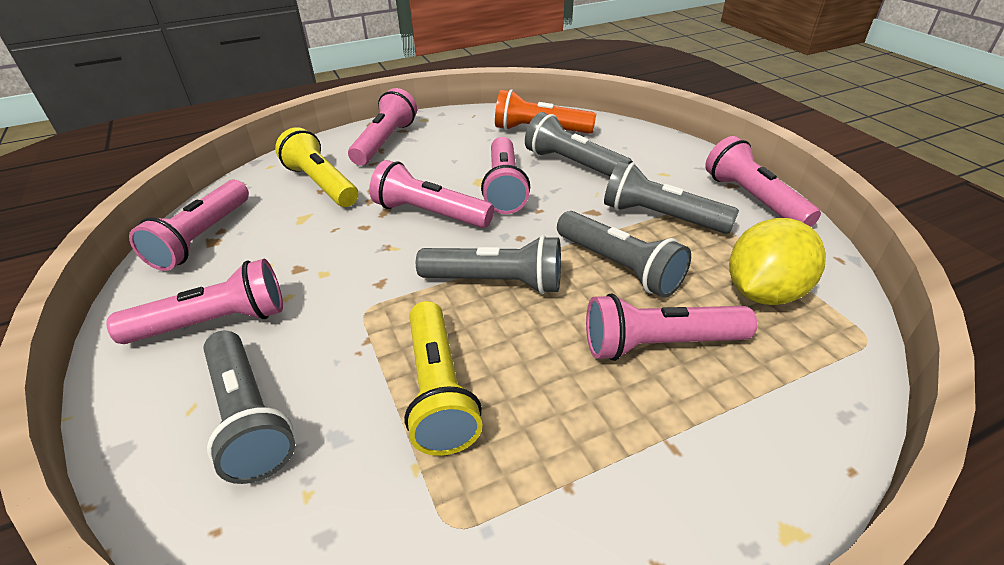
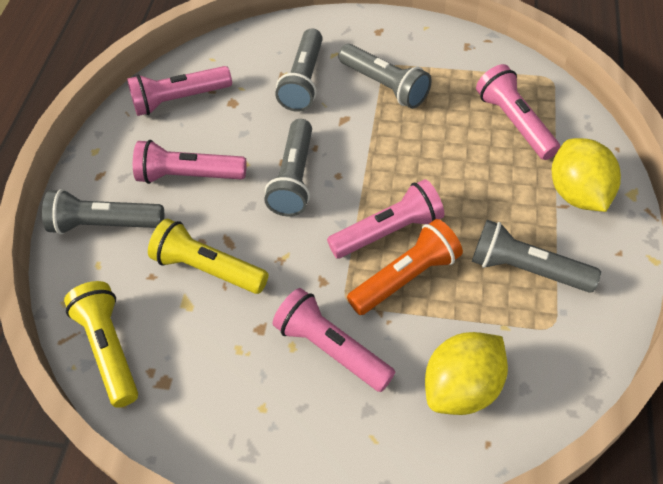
pink flashlight: 7 -> 5
yellow lemon: 1 -> 2

